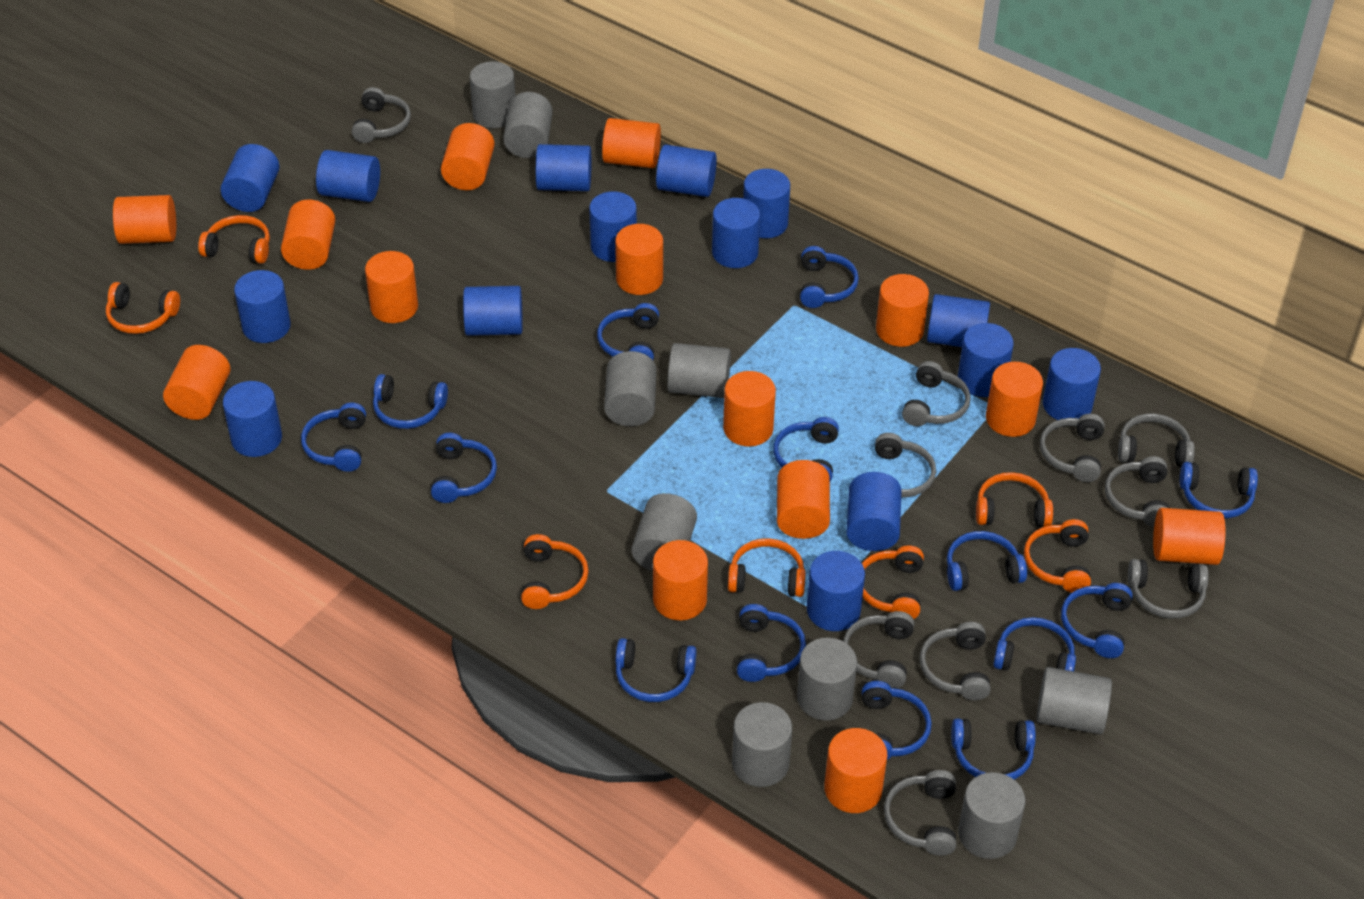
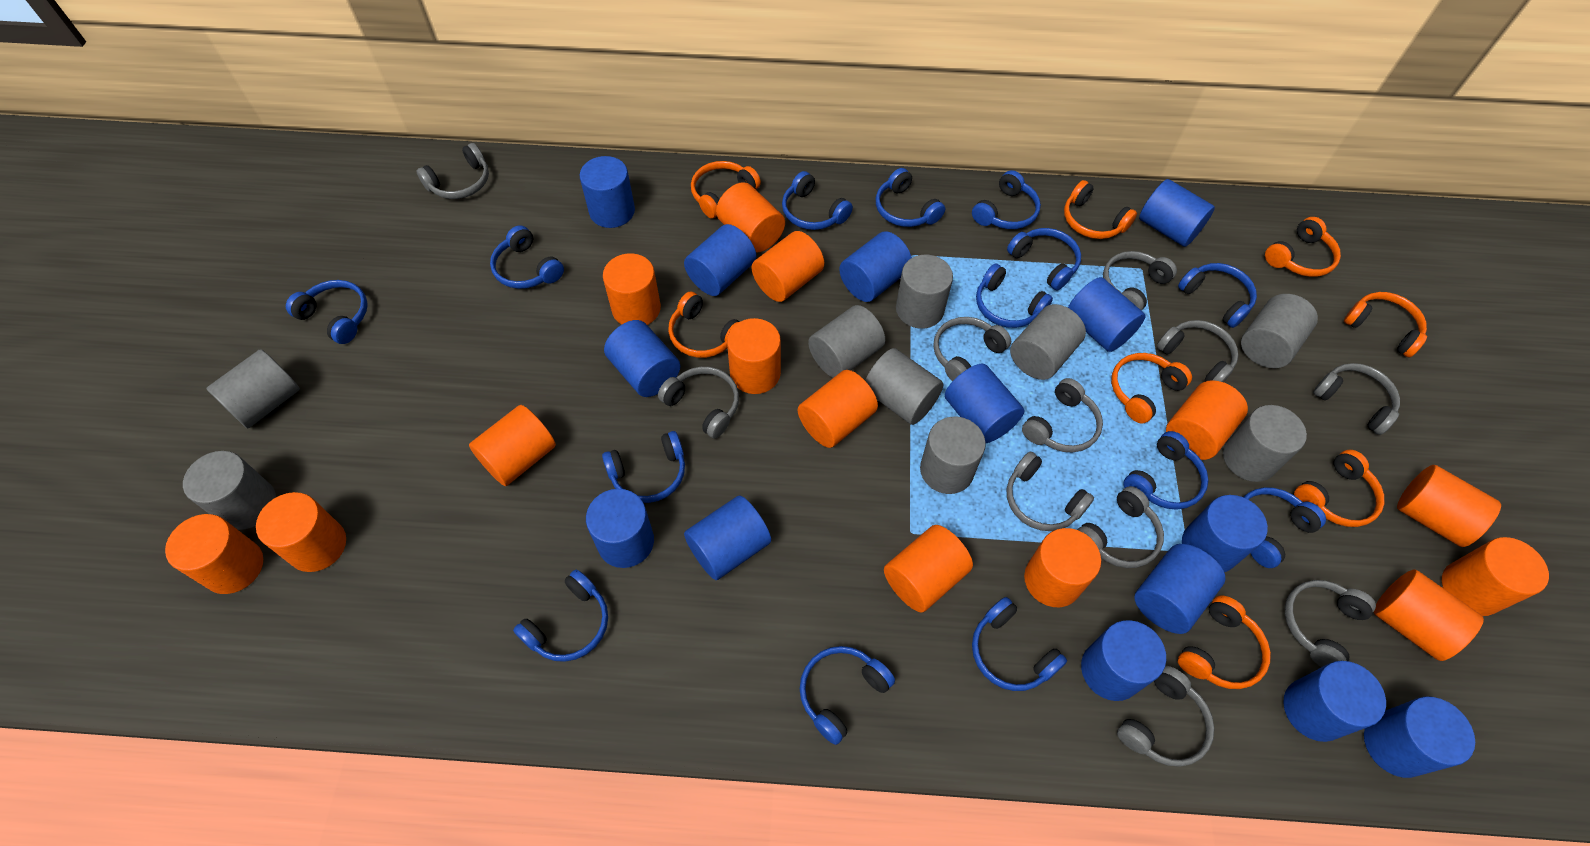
blue cylinder: 15 -> 14
grey headphones: 10 -> 11
orange headphones: 7 -> 8

